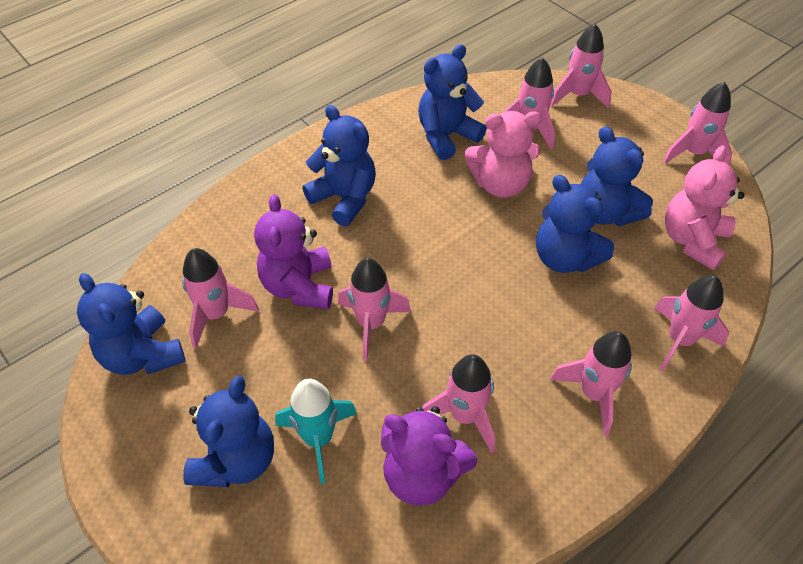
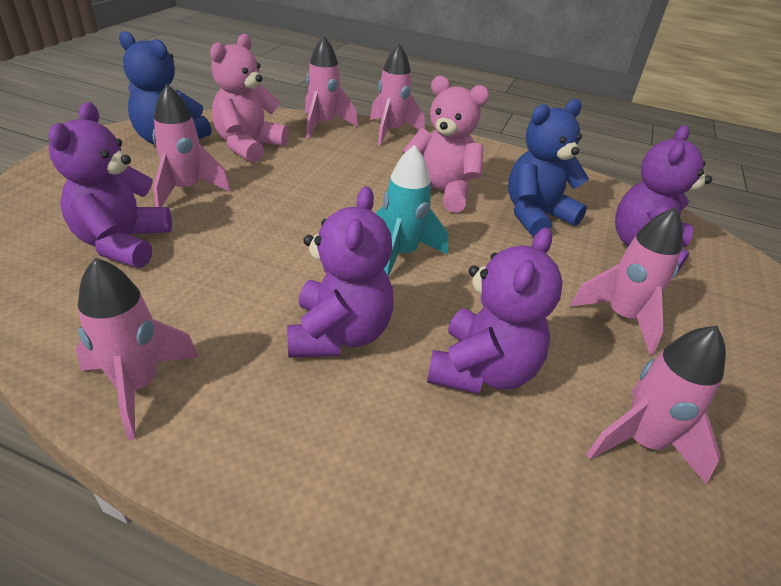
blue teddy bear: 6 -> 2
pink rocket: 8 -> 6
purple teddy bear: 2 -> 4

